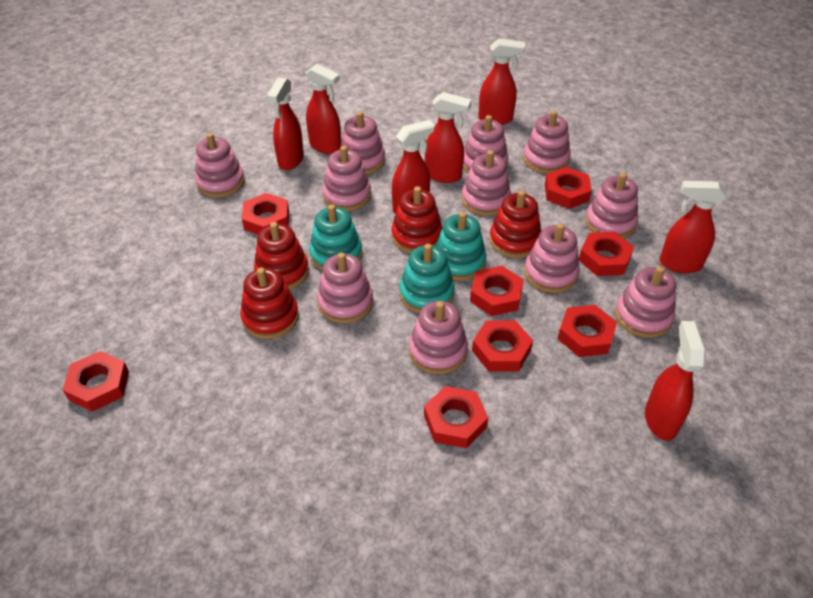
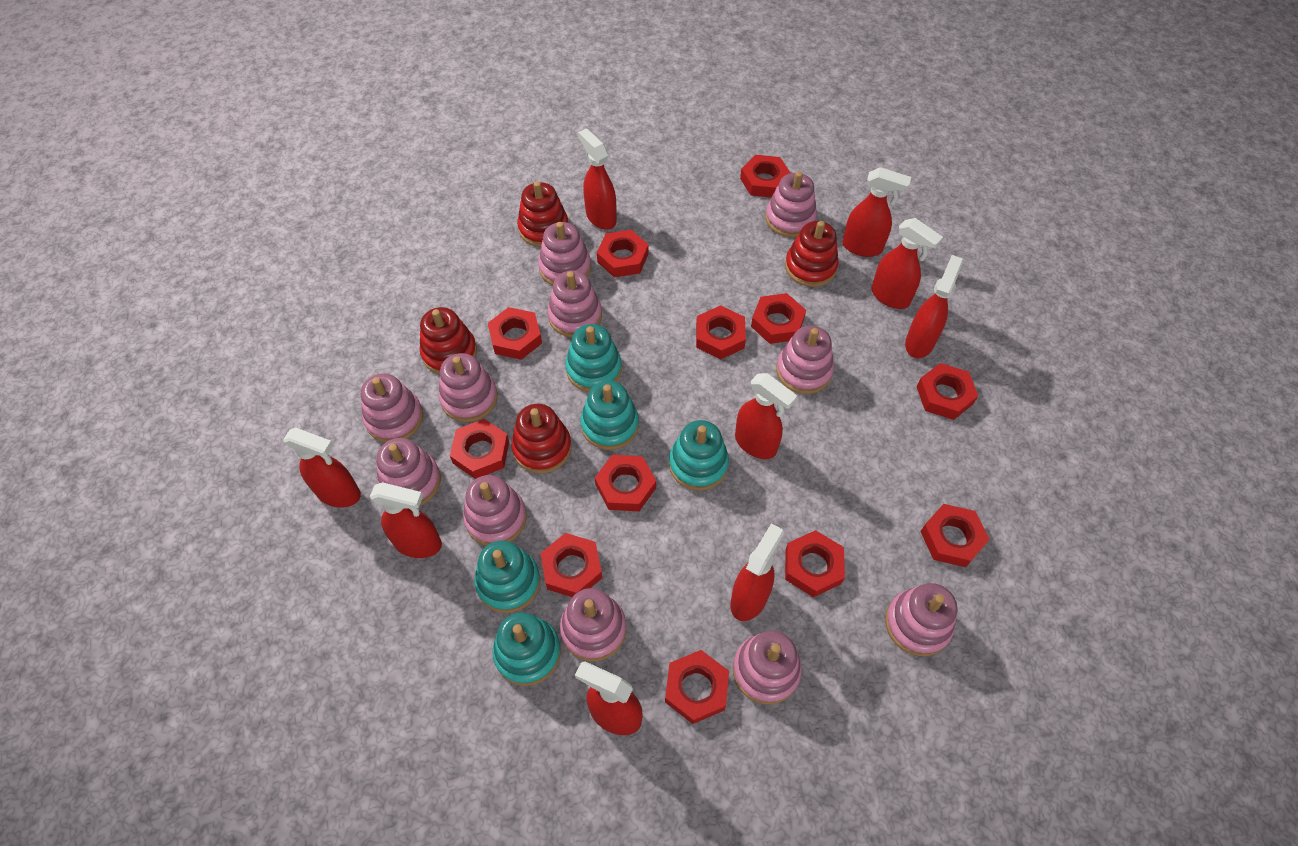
red nut: 8 -> 12
red spray bottle: 7 -> 9
turquoise stacking toy: 3 -> 5

